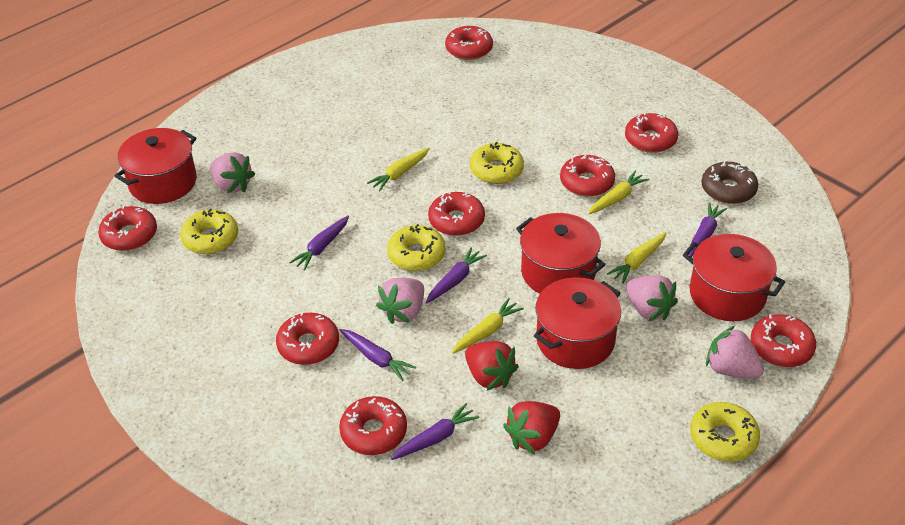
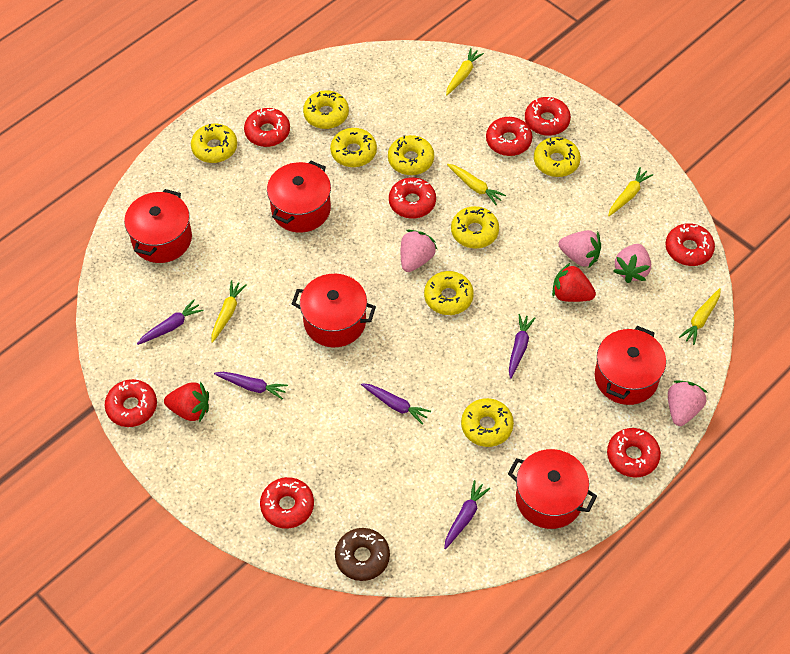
red pot: 4 -> 5
yellow carrot: 4 -> 5
yellow donut: 4 -> 8

